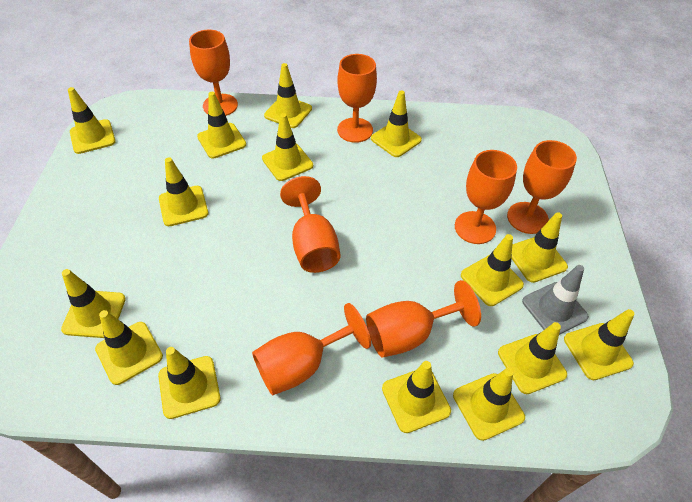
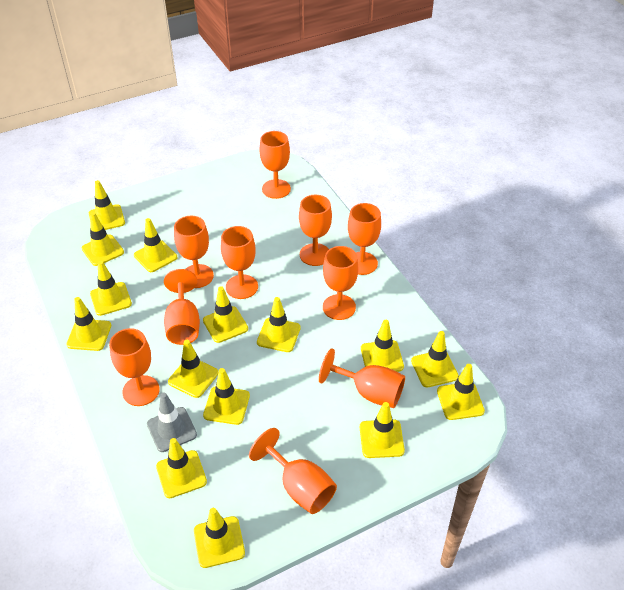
orange goblet: 7 -> 10

